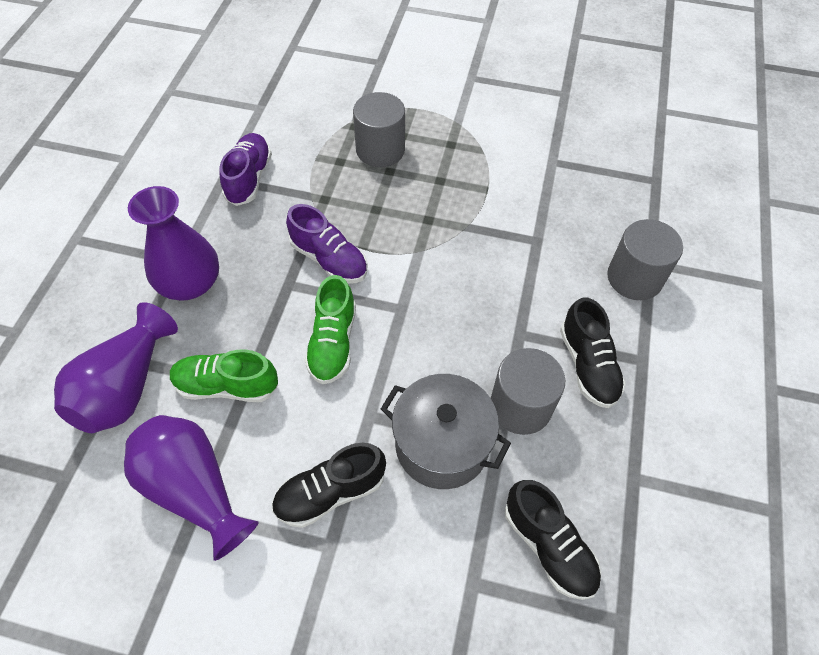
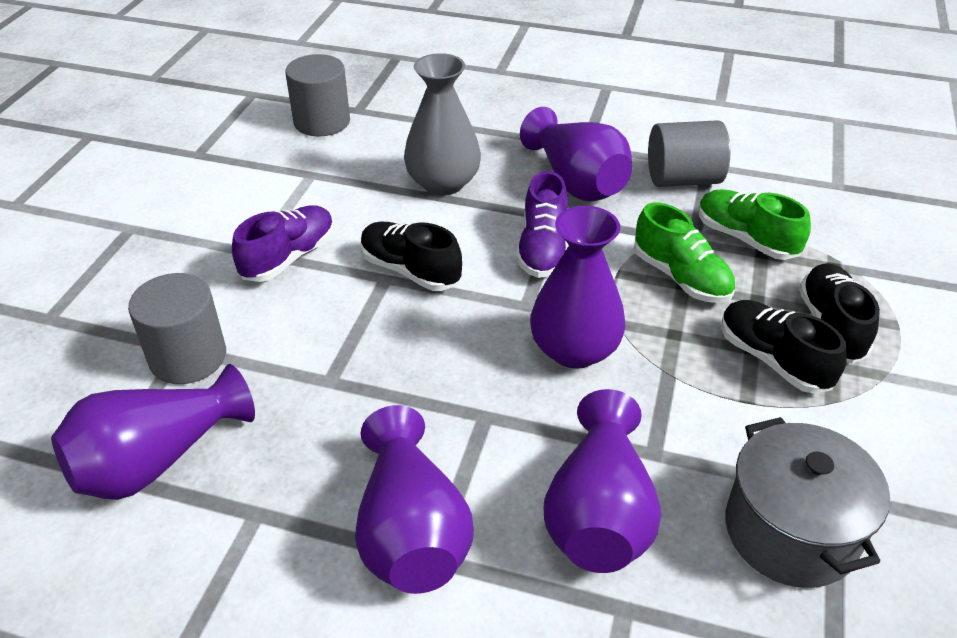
grey vase: 0 -> 1
purple vase: 3 -> 5

